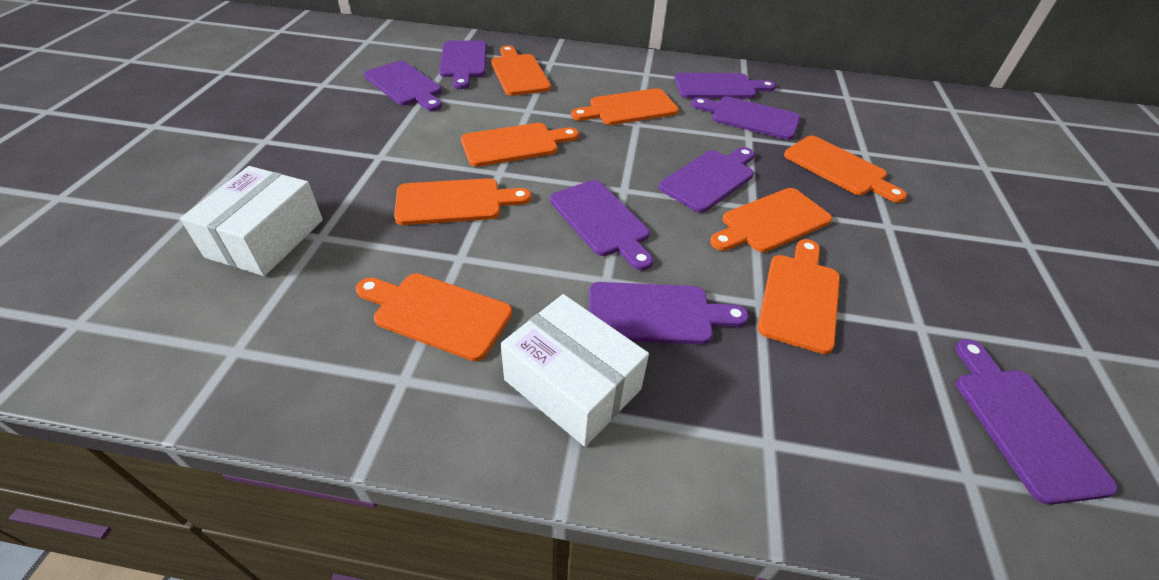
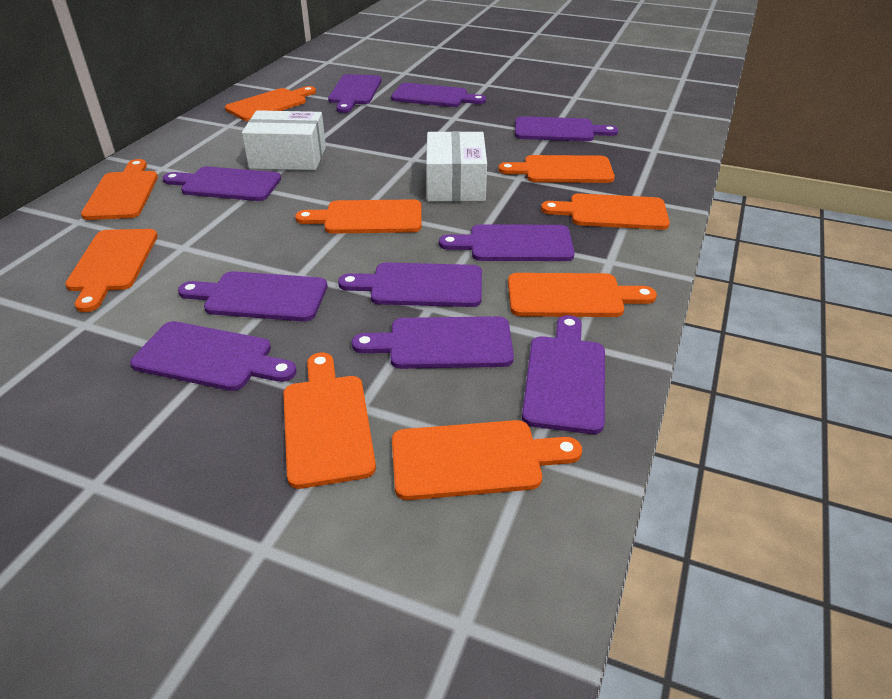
orange cutting board: 8 -> 9
purple cutting board: 8 -> 10

